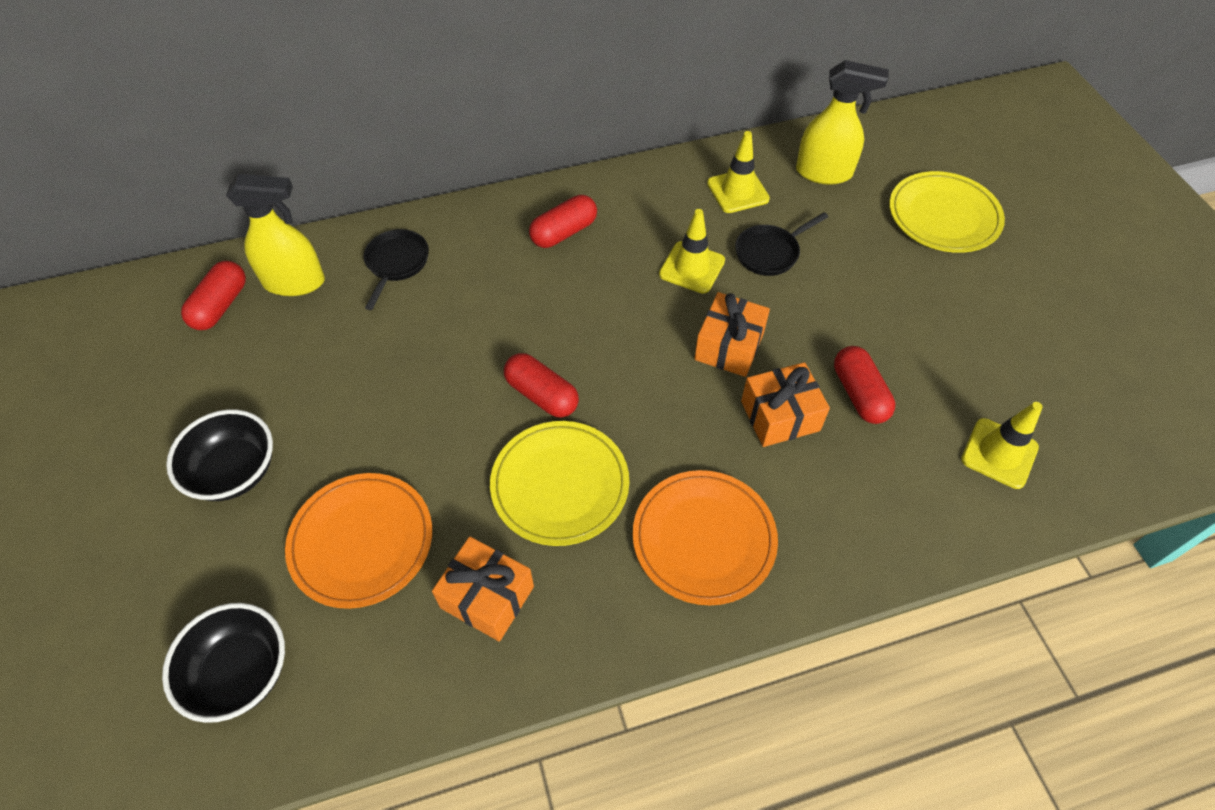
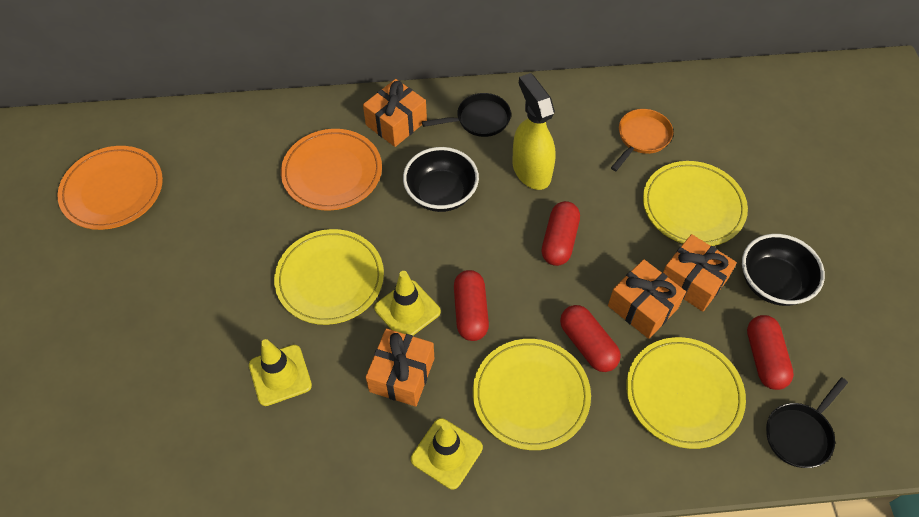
orange gift: 3 -> 4
orange pan: 0 -> 1
yellow plate: 2 -> 4
yellow spray bottle: 2 -> 1

